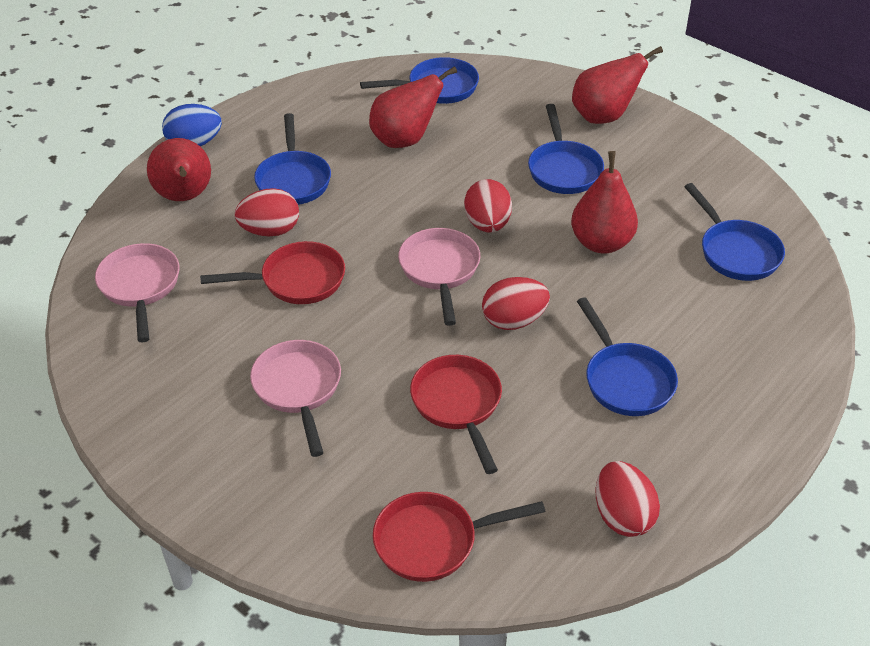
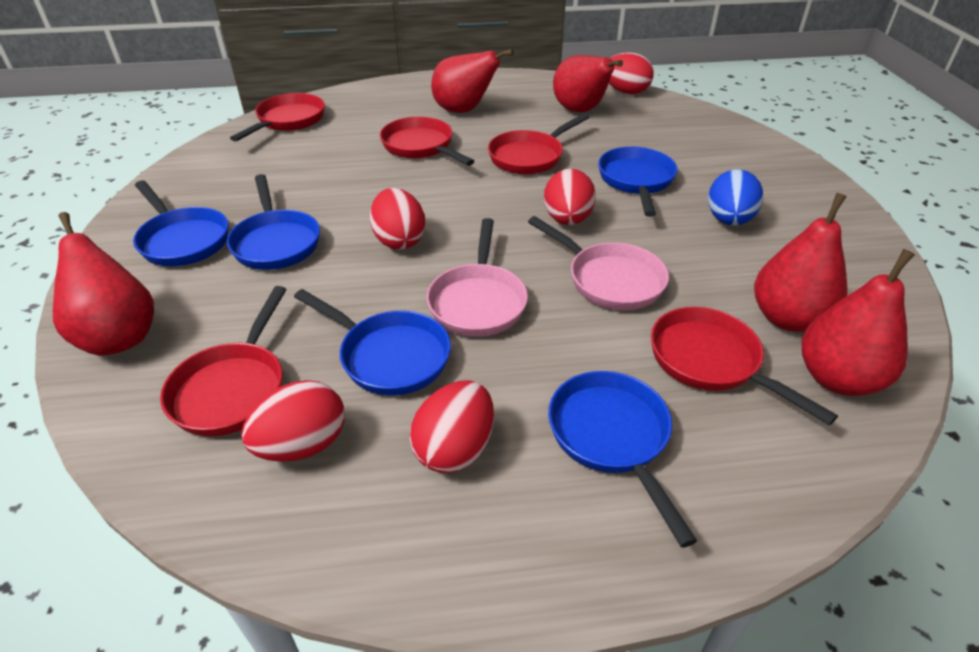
pink pan: 3 -> 2
red egg: 4 -> 5
red pan: 3 -> 5
red pear: 4 -> 5

